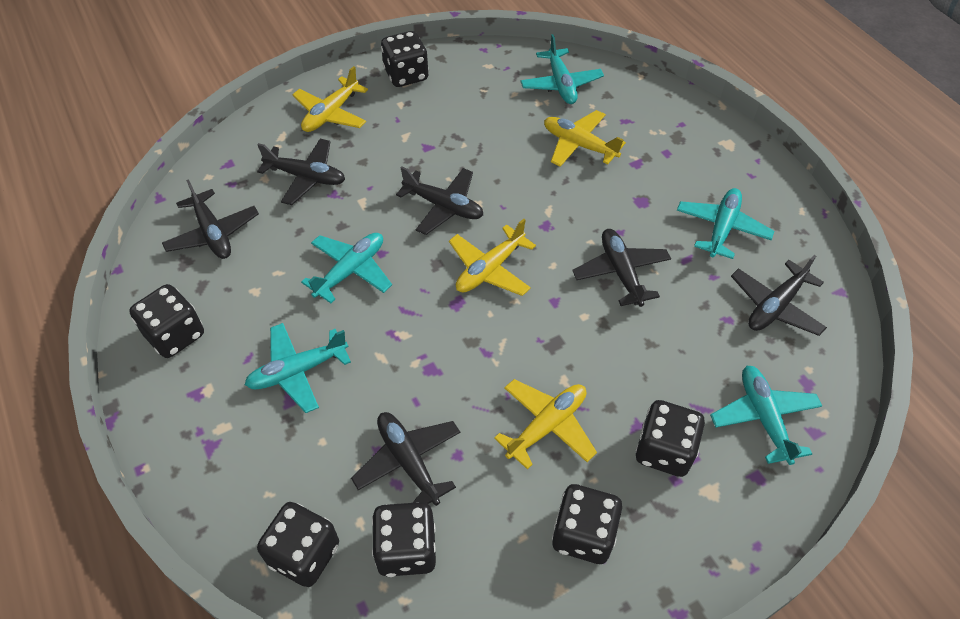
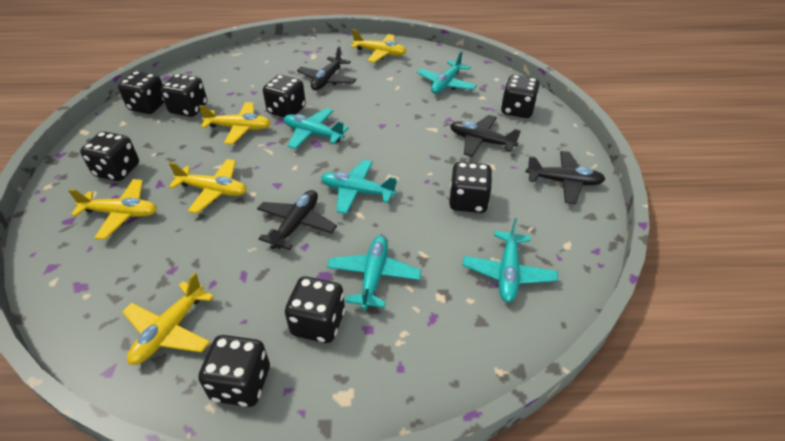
black dice: 6 -> 8
black plane: 6 -> 4
yellow plane: 4 -> 5

